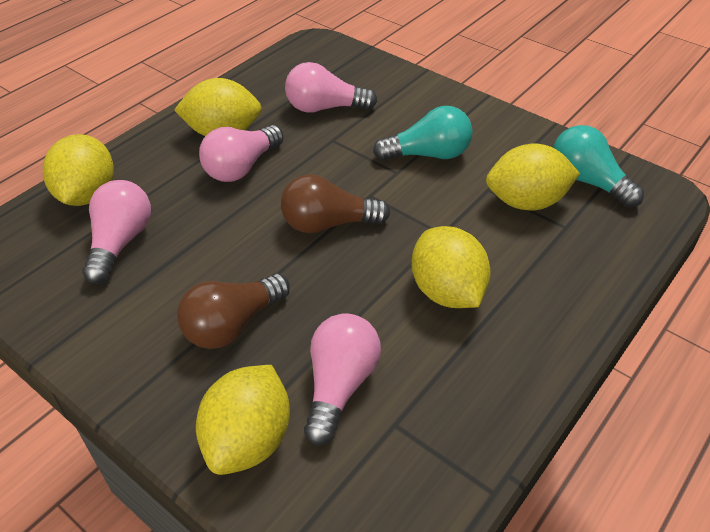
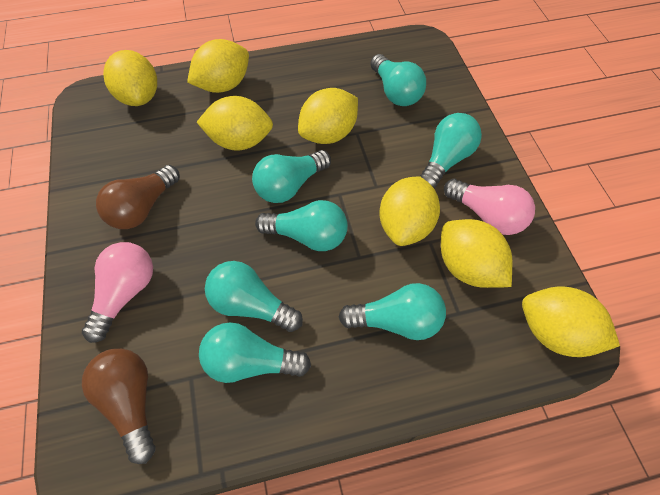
pink light bulb: 4 -> 2
turquoise light bulb: 2 -> 7
yellow lemon: 5 -> 7

